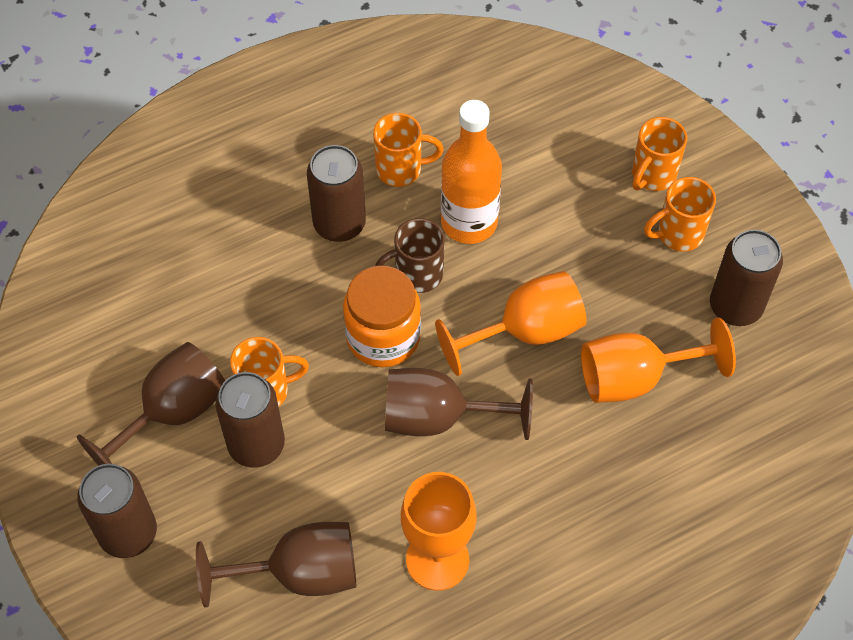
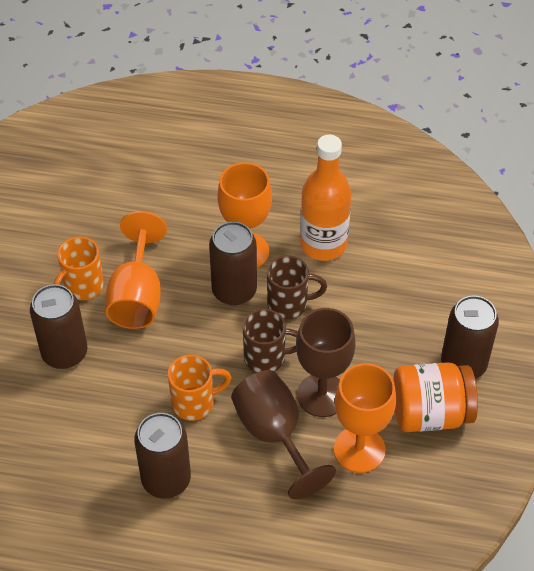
brown goblet: 3 -> 2
brown mug: 1 -> 2
orange mug: 4 -> 2

